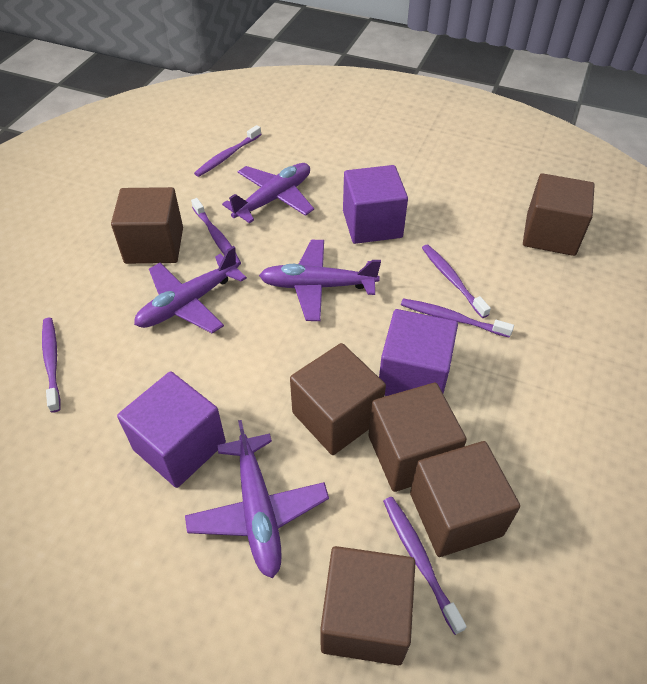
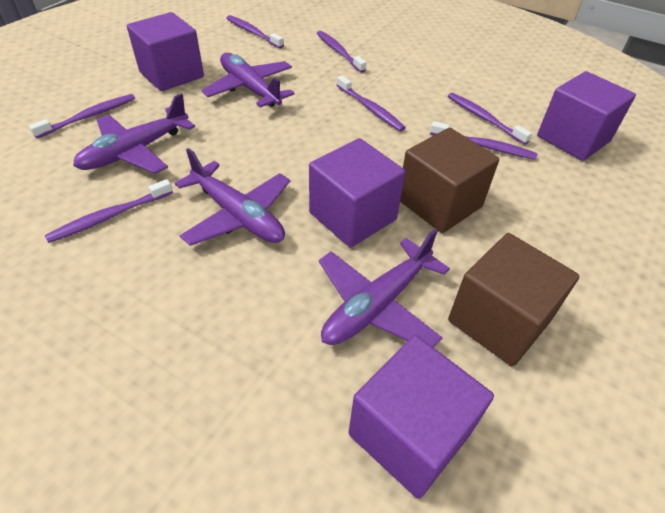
brown cube: 6 -> 2
purple cube: 3 -> 4
purple toothbrush: 6 -> 7

